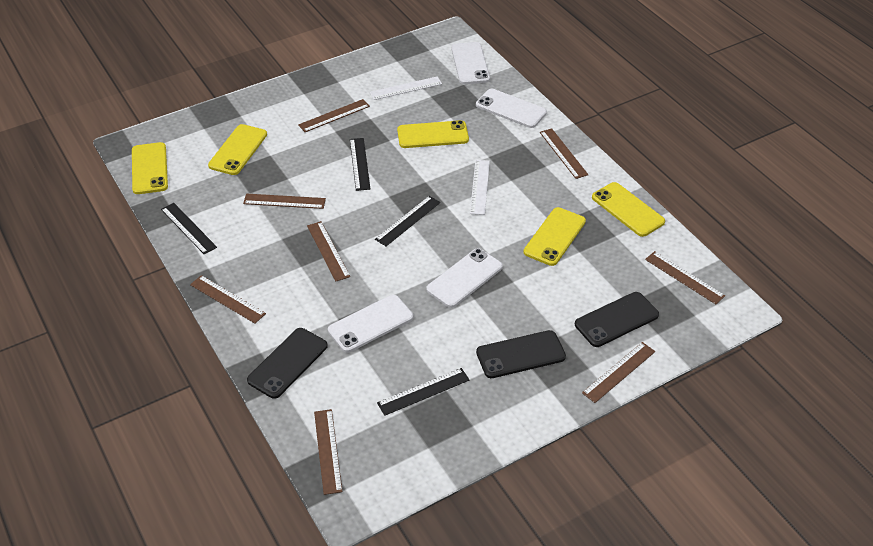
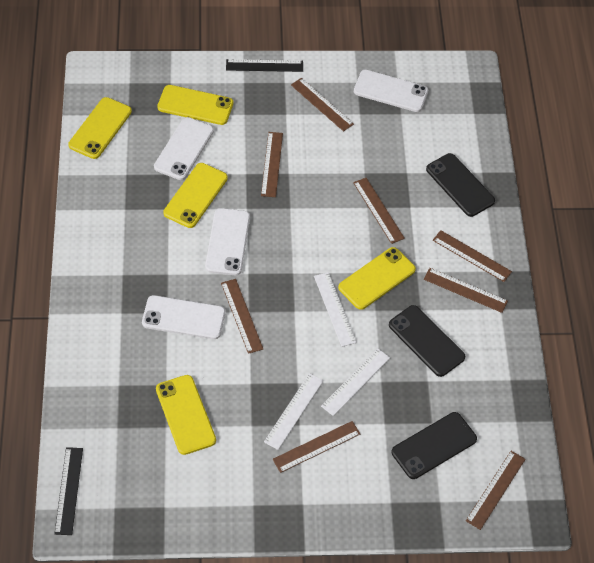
black ruler: 4 -> 2
white ruler: 2 -> 3

